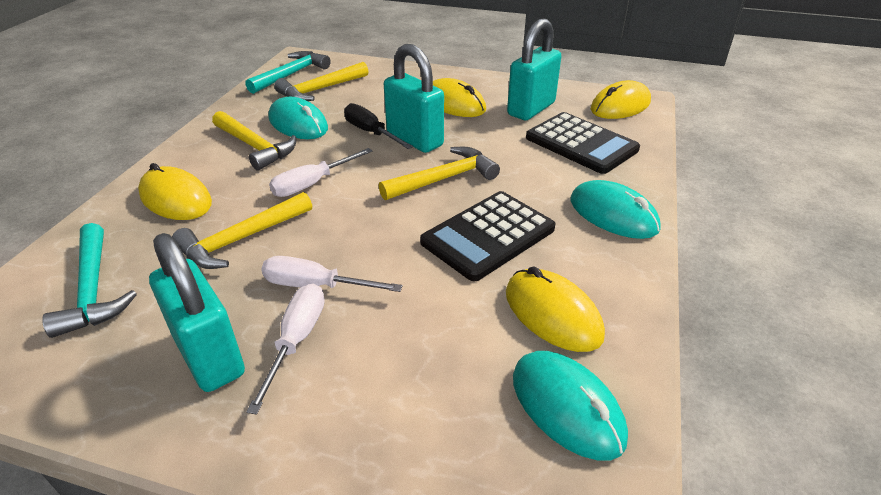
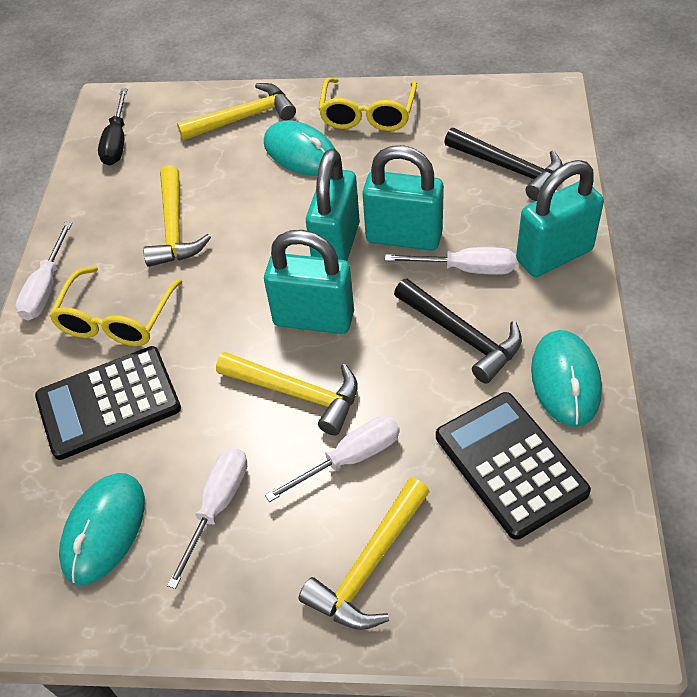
black hammer: 0 -> 2
turquoise hammer: 2 -> 0
turquoise padlock: 3 -> 4
white screwdriver: 3 -> 4
yellow glasses: 0 -> 2
yellow mouse: 4 -> 0

